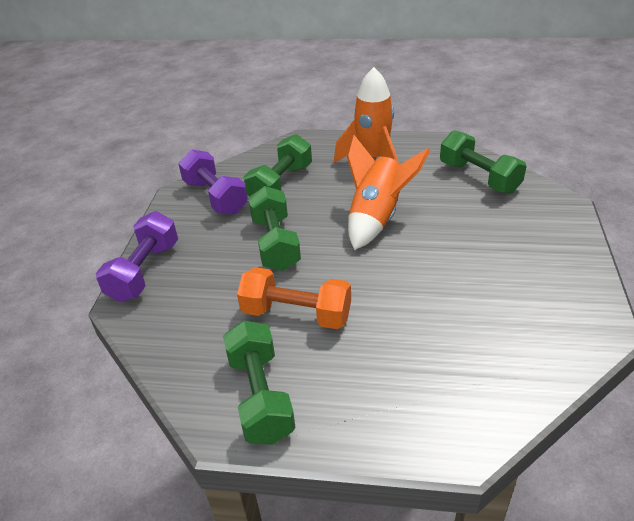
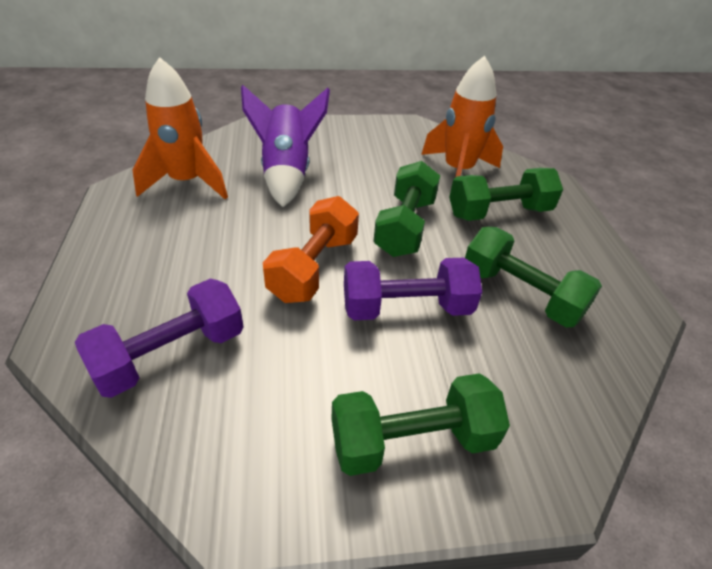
purple rocket: 0 -> 1

